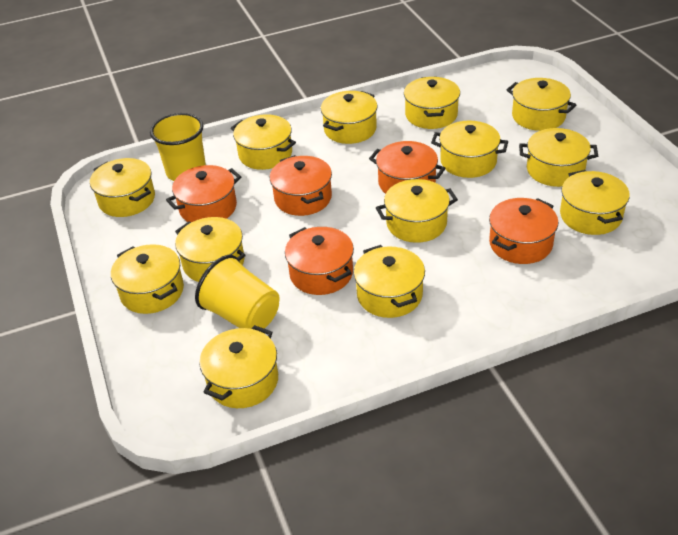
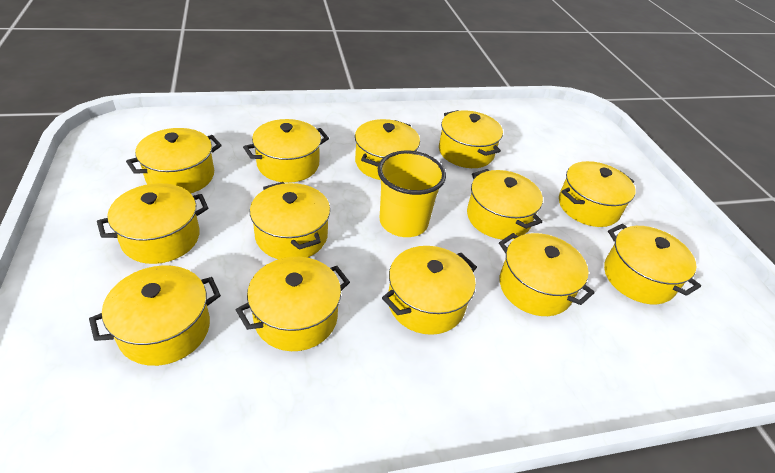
orange pot: 5 -> 0
yellow cup: 2 -> 1

